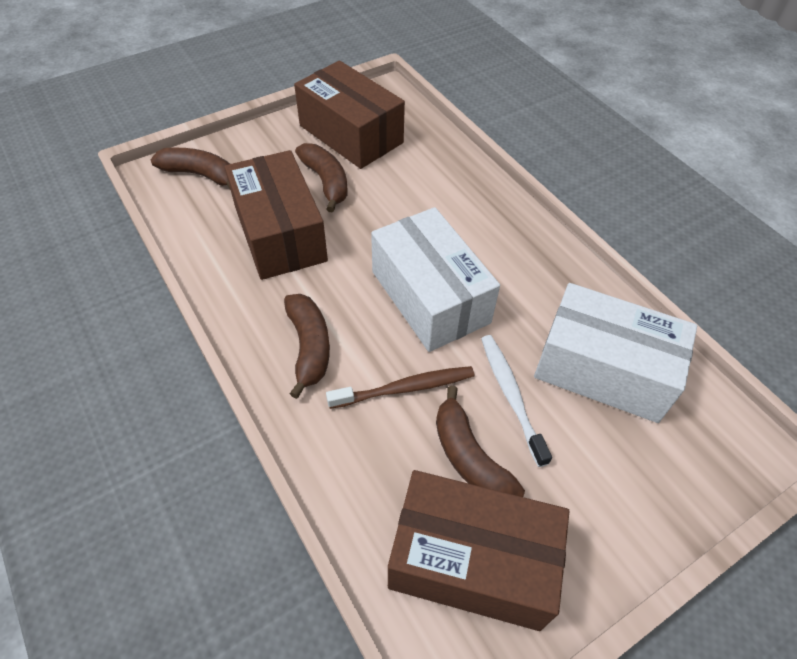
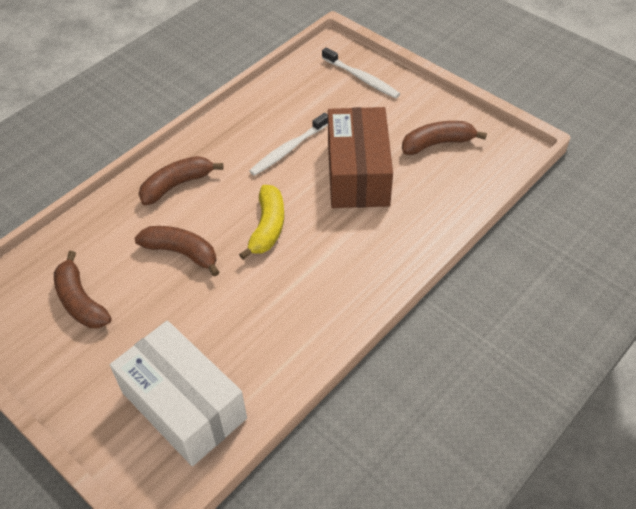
brown box: 3 -> 1
brown toothbrush: 1 -> 0
white box: 2 -> 1
white toothbrush: 1 -> 2
yellow banana: 0 -> 1

